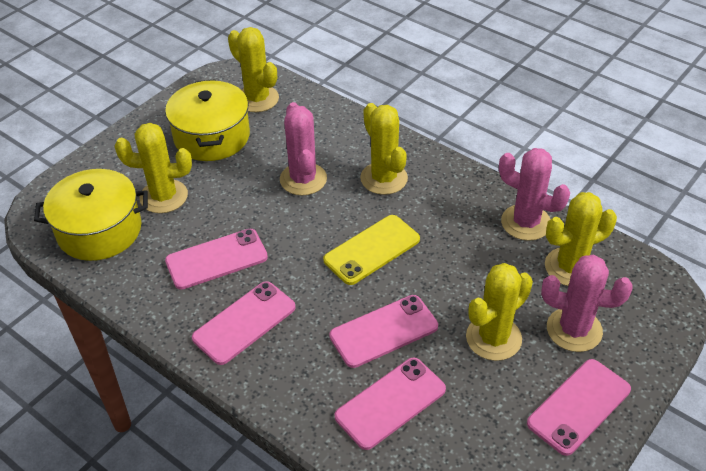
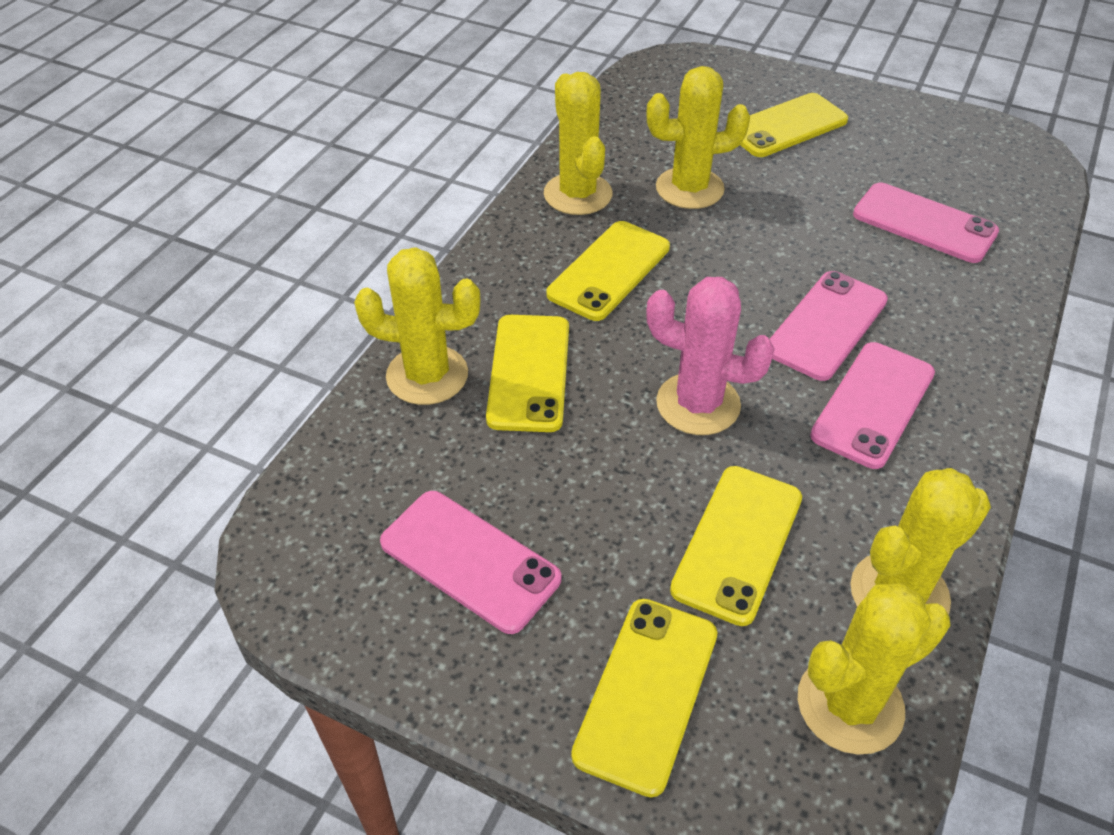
pink cactus: 3 -> 1
pink phone: 5 -> 4
yellow phone: 1 -> 5
yellow pot: 2 -> 0

